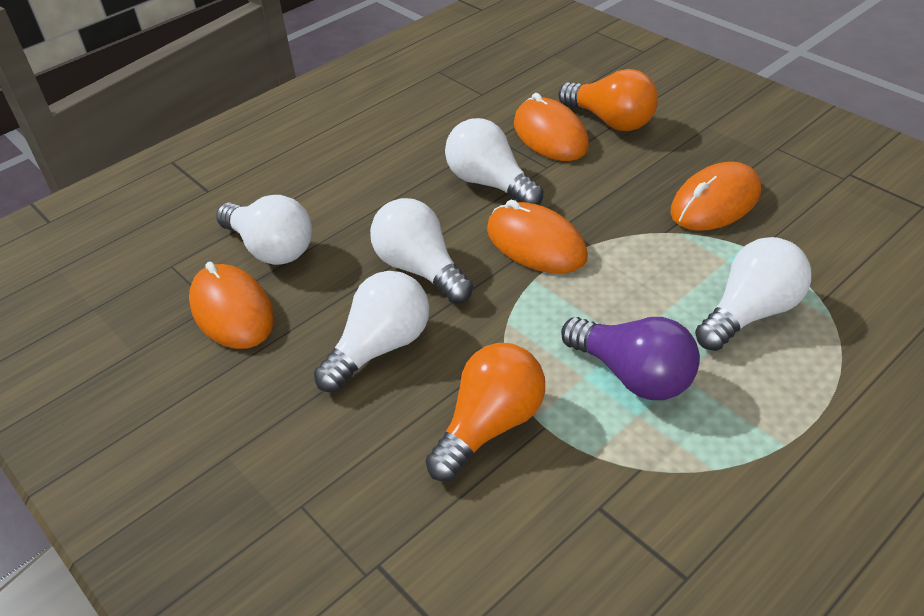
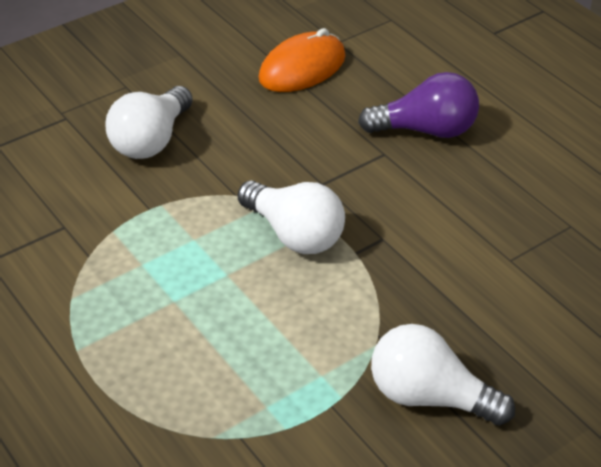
orange light bulb: 2 -> 0
orange mouse: 4 -> 1
white light bulb: 5 -> 3

